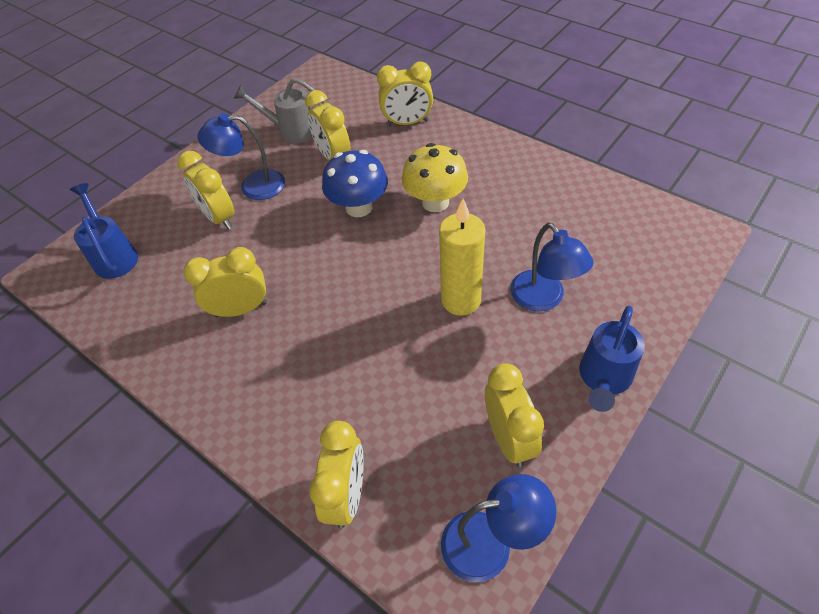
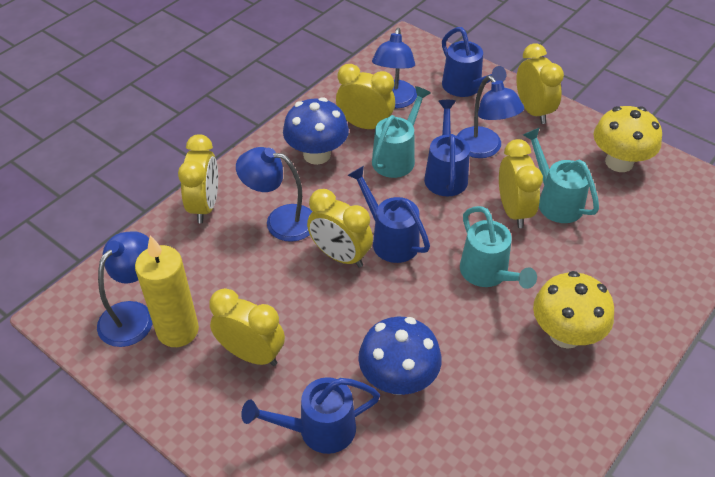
blue lamp: 3 -> 4
blue mushroom: 1 -> 2
blue watering can: 2 -> 4
grey watering can: 1 -> 0
turquoise watering can: 0 -> 3
yellow mushroom: 1 -> 2

